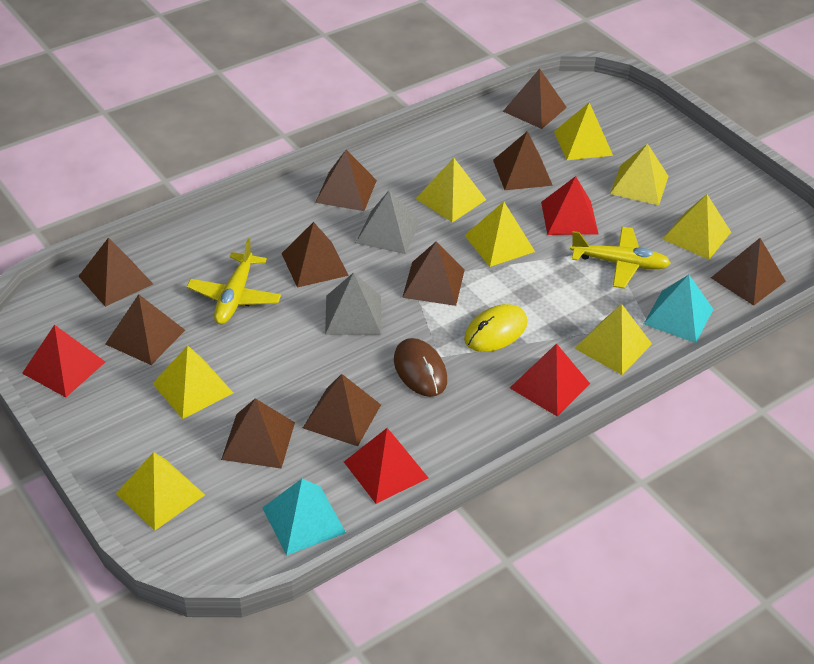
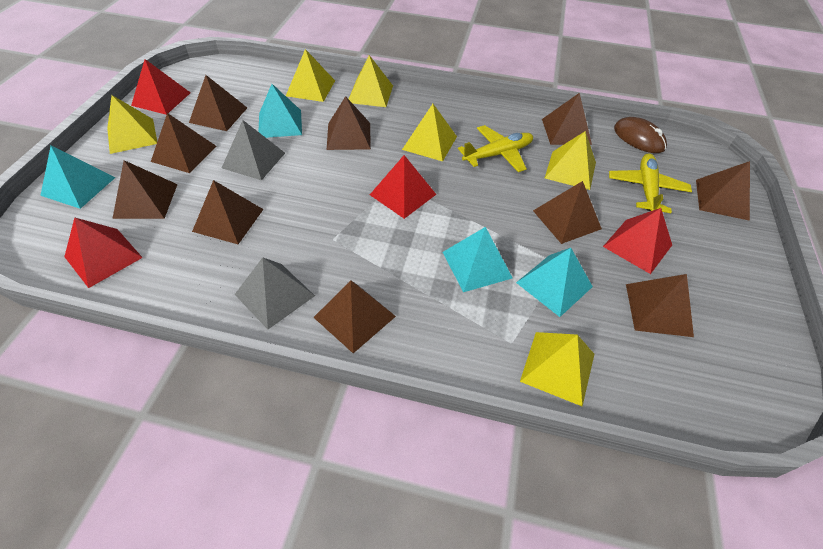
turquoise pyramid: 2 -> 4
yellow mouse: 1 -> 0
yellow pyramid: 8 -> 6

